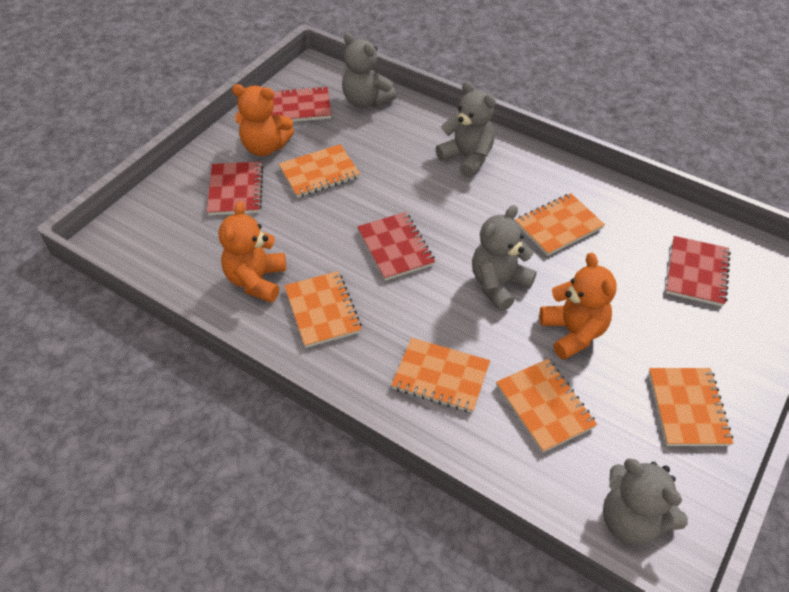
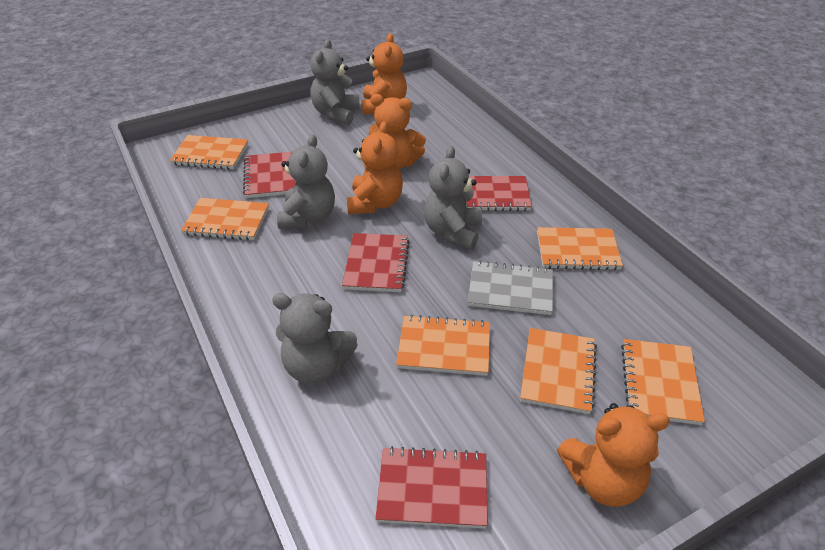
grey notebook: 0 -> 1
orange teddy bear: 3 -> 4

